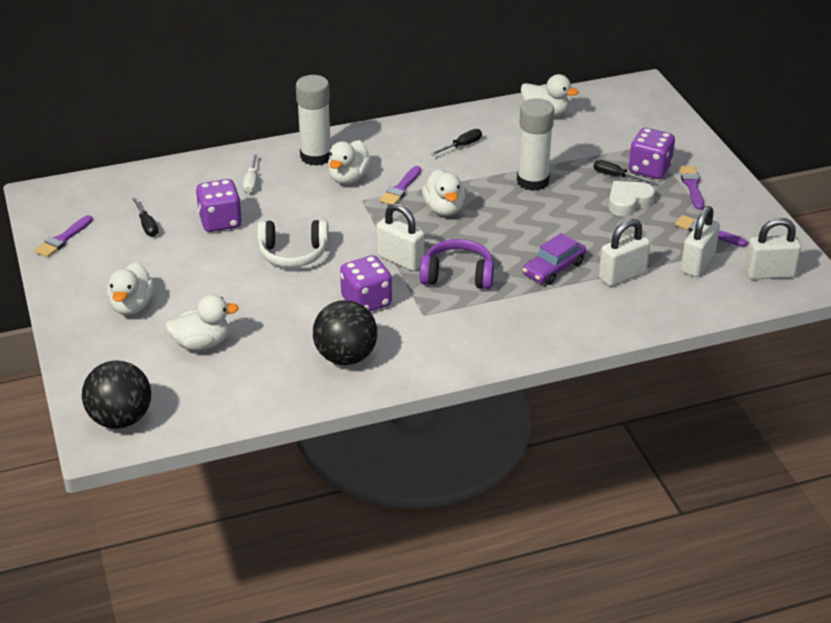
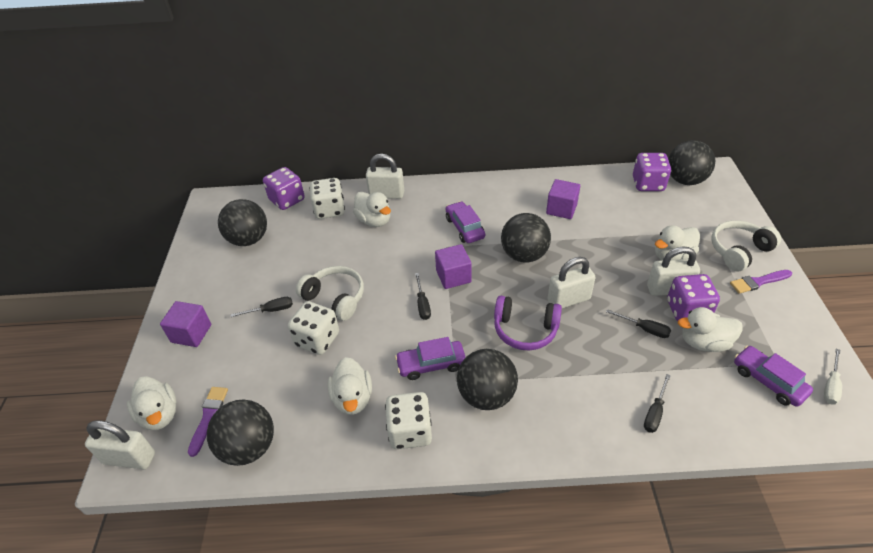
black ball: 2 -> 5
black screwdriver: 3 -> 4
purple brush: 4 -> 2
purple car: 1 -> 3
purple cube: 0 -> 3
white dice: 0 -> 3
white glue stick: 2 -> 0
white headphones: 1 -> 2
white heart: 1 -> 0

